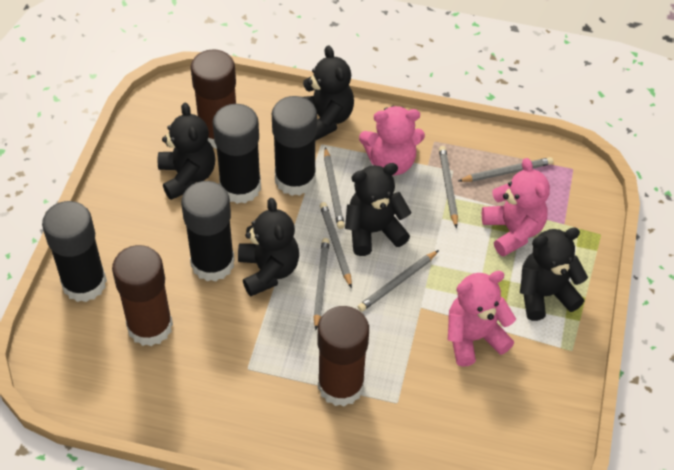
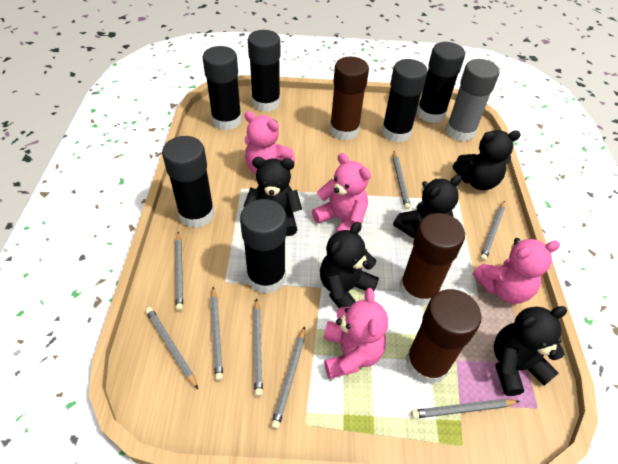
black glue stick: 4 -> 6
grey glue stick: 0 -> 1
grey pencil: 6 -> 8
pink teddy bear: 3 -> 4

